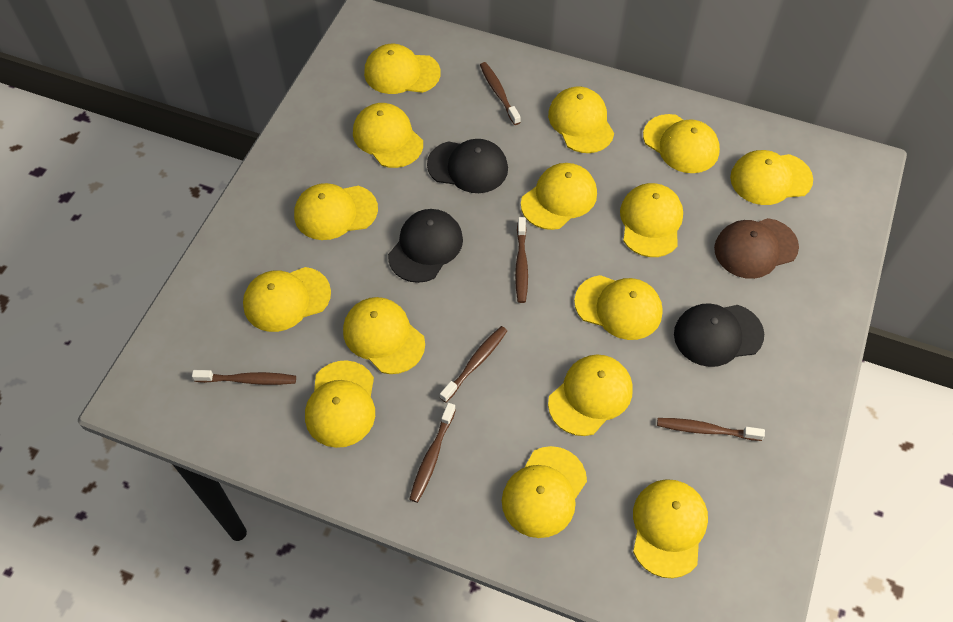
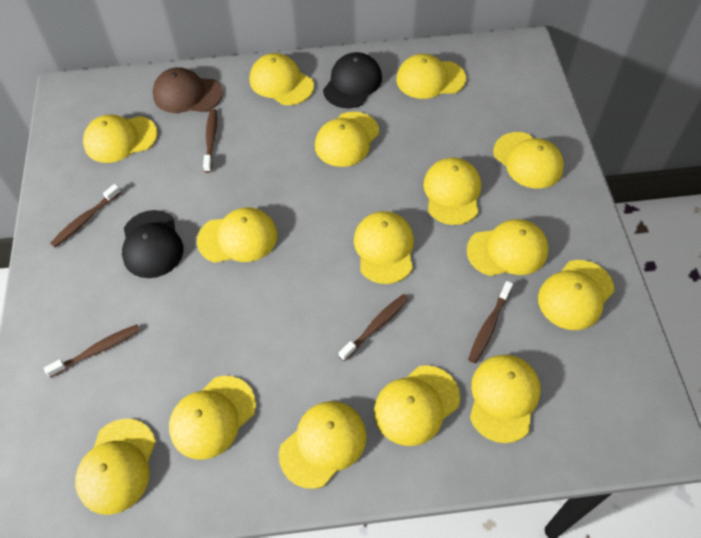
black cap: 3 -> 2
brown toothbrush: 6 -> 5

